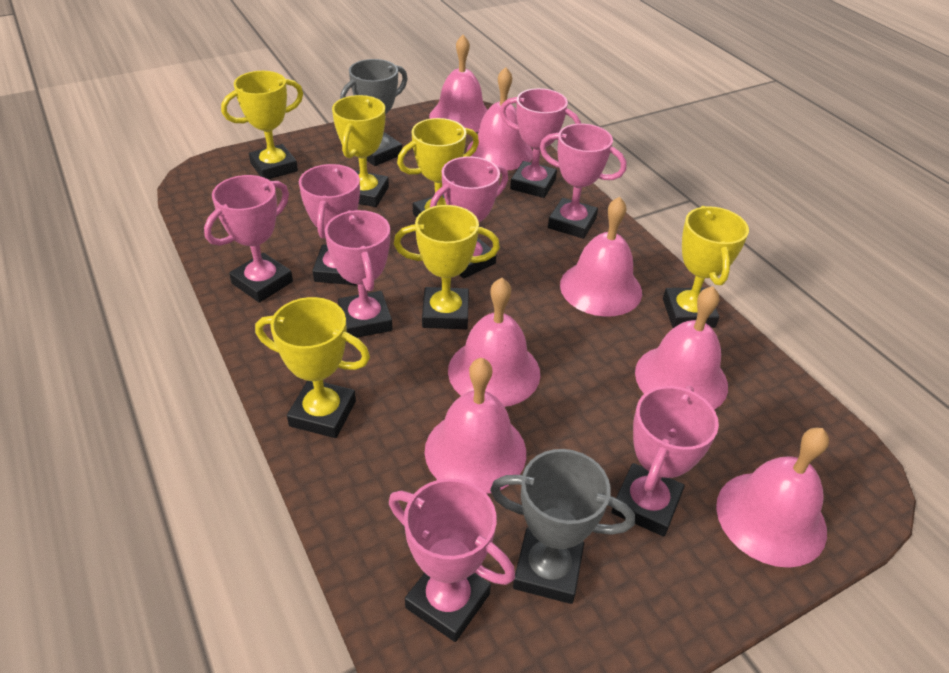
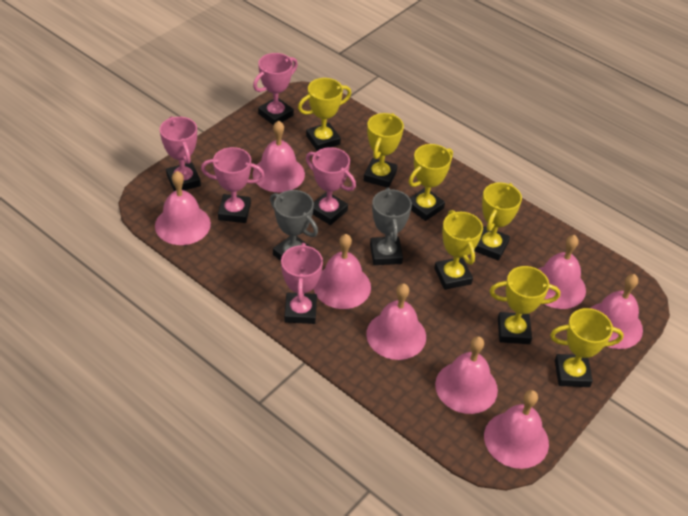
pink bell: 7 -> 8
pink trophy: 8 -> 5
yellow trophy: 6 -> 7

